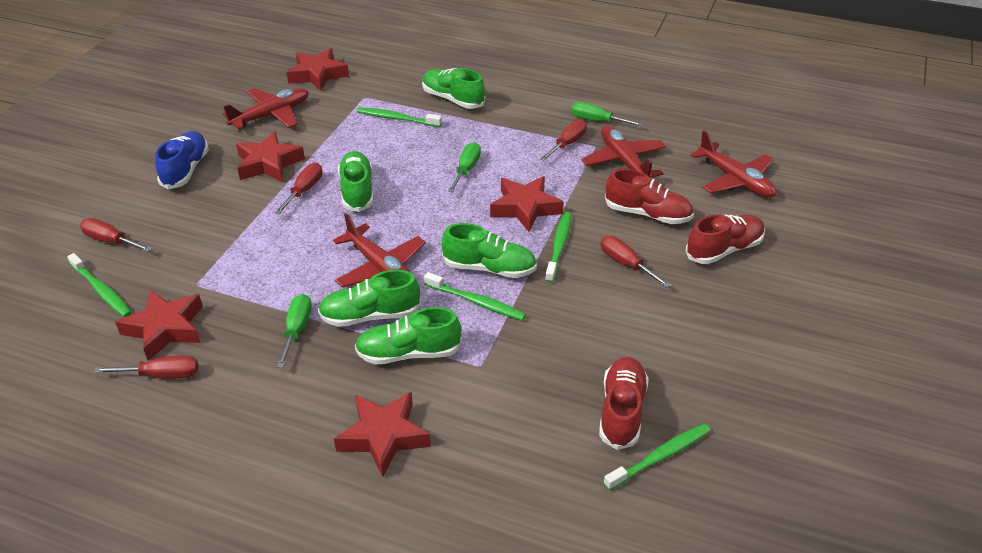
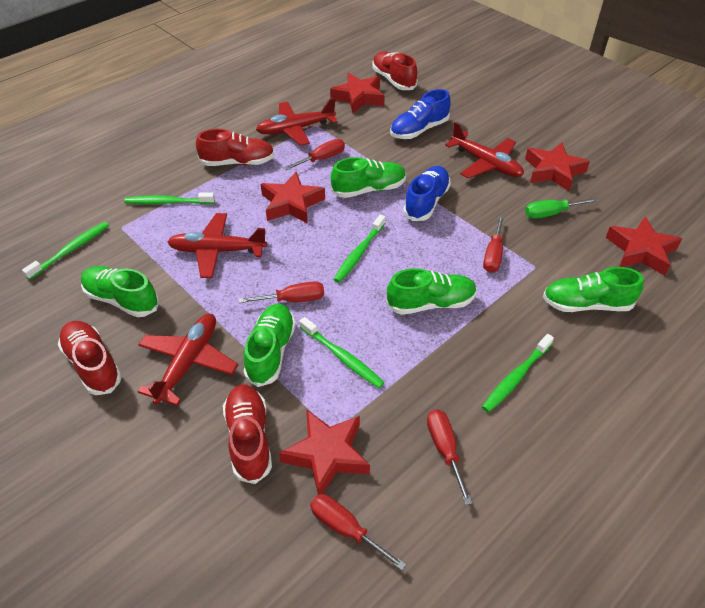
blue shoe: 1 -> 2
green screwdriver: 3 -> 1
red shoe: 3 -> 4

